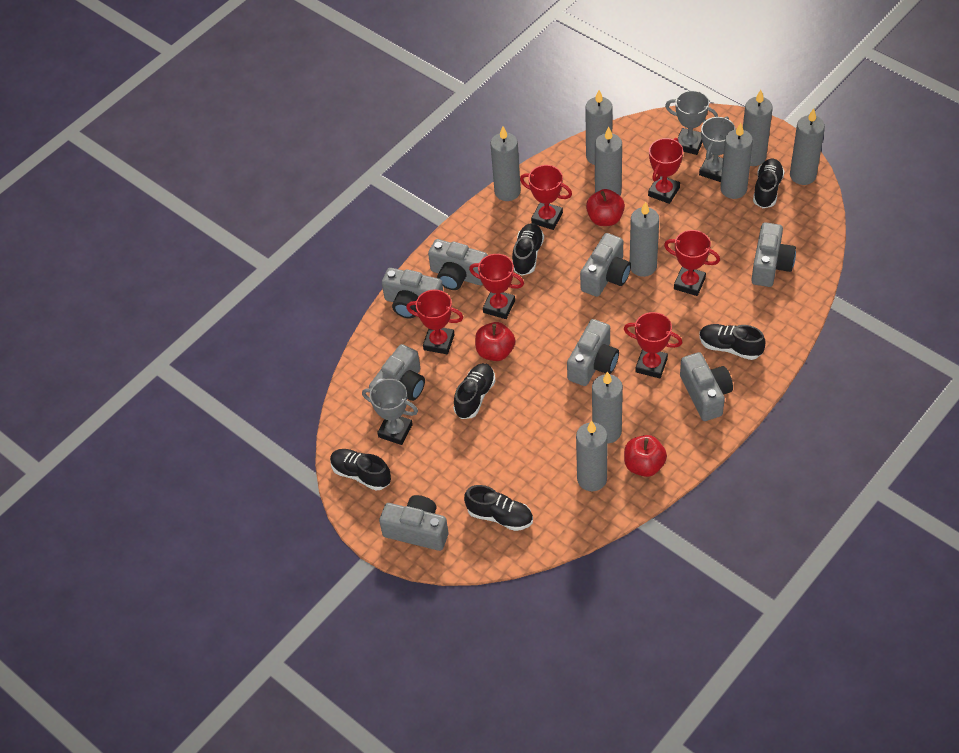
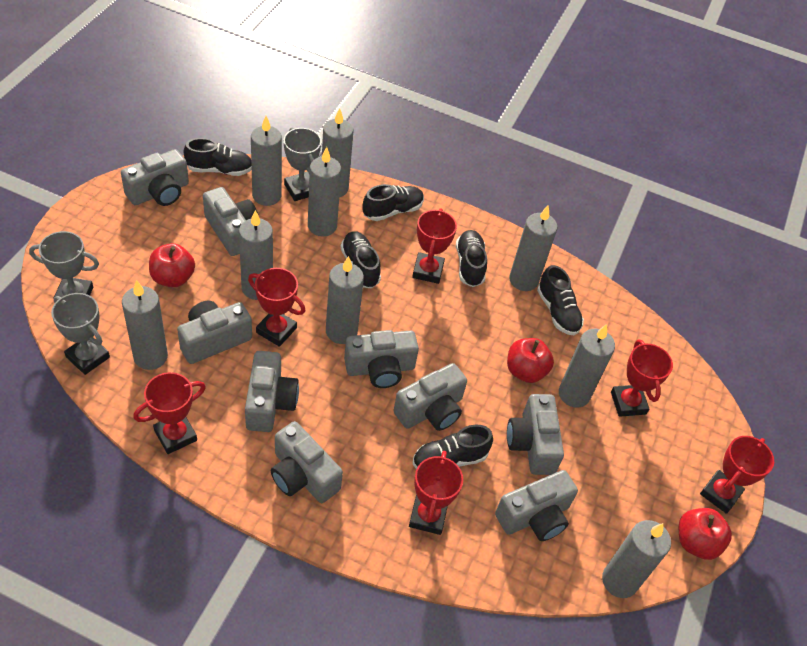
grey camera: 8 -> 9

